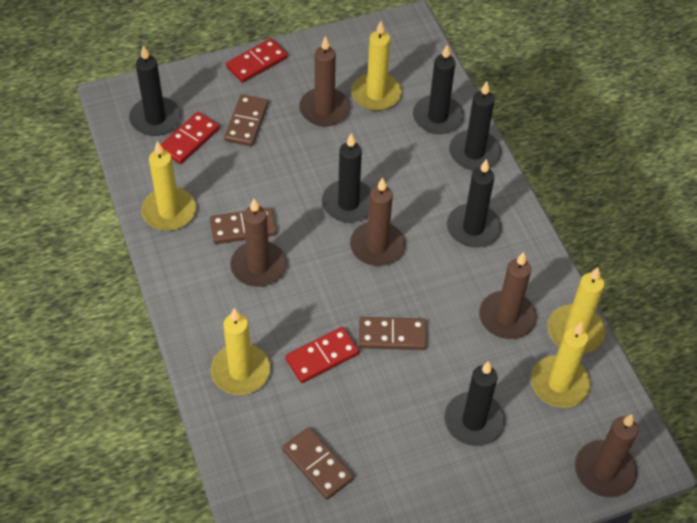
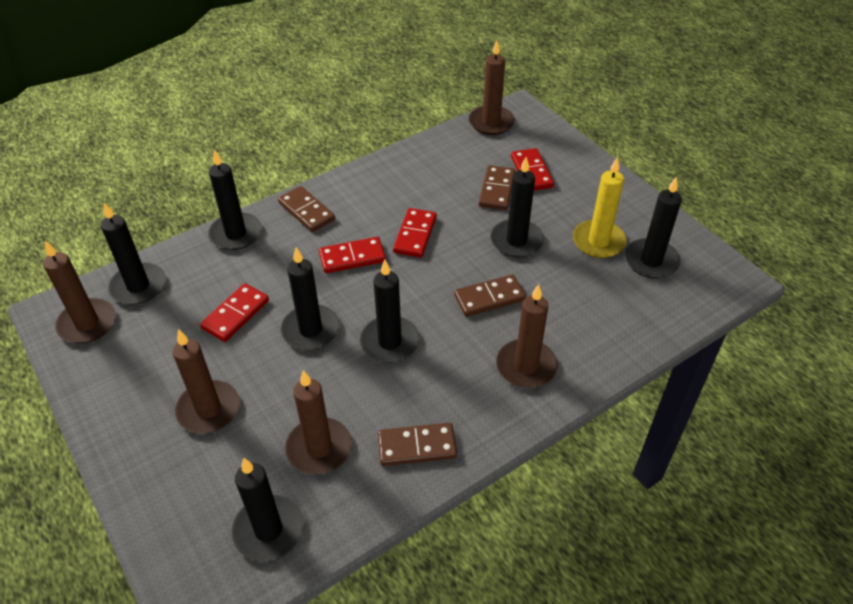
black candle: 6 -> 7
red domino: 3 -> 4
yellow candle: 5 -> 1

